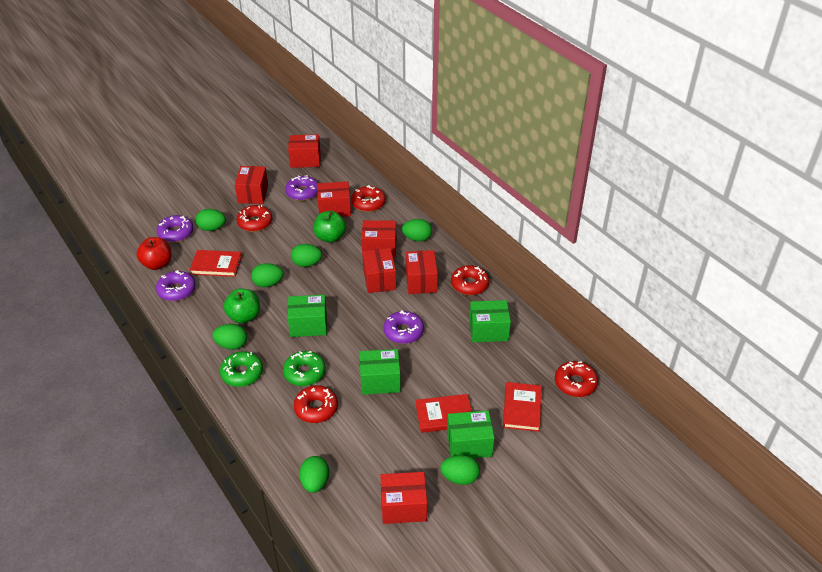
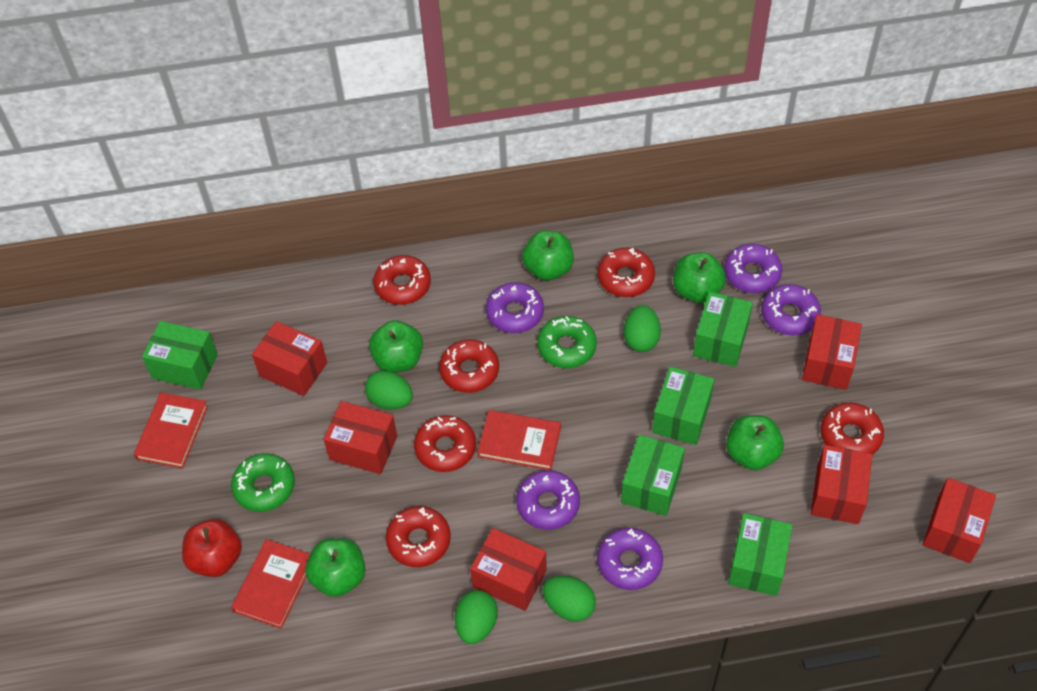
green apple: 2 -> 5
green box: 4 -> 5
green egg: 7 -> 4
purple donut: 4 -> 5
red box: 7 -> 6
red donut: 5 -> 6

